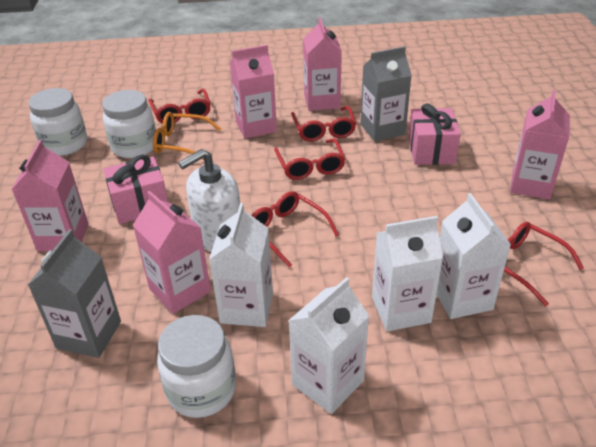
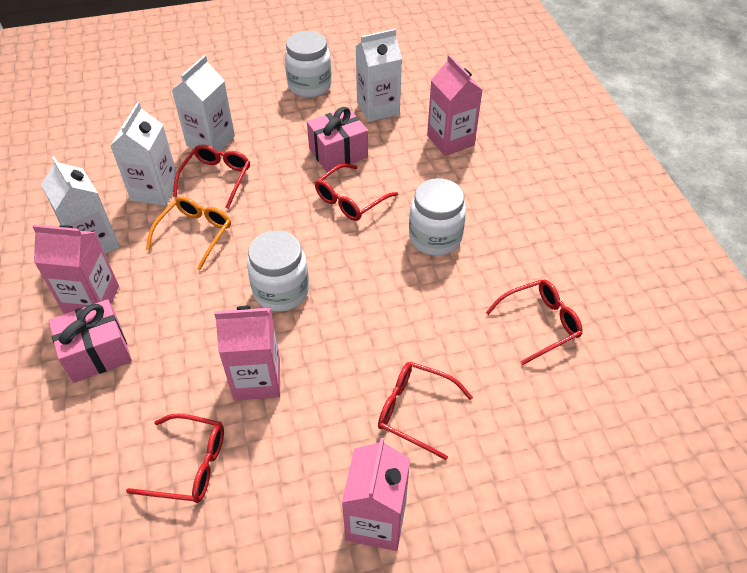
grey carton: 2 -> 0
pink carton: 5 -> 4
white soap dispenser: 1 -> 0

